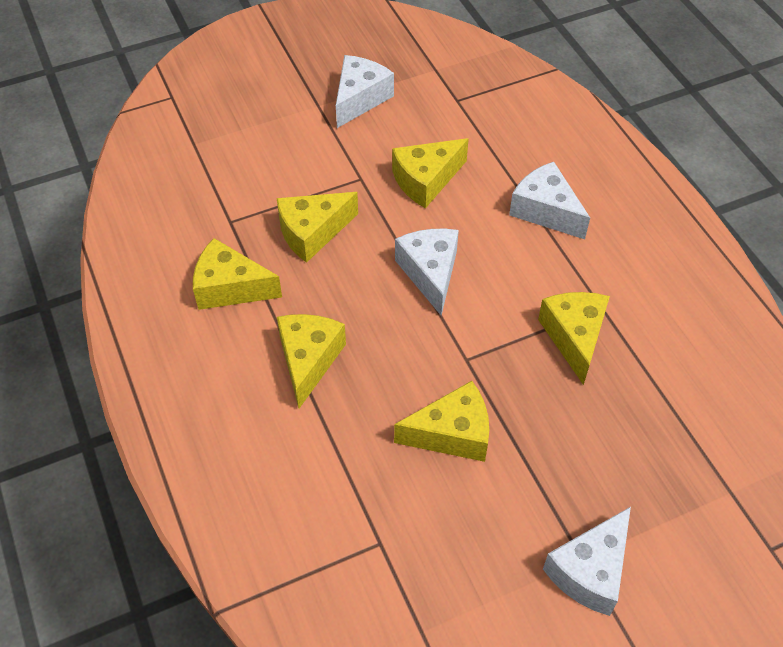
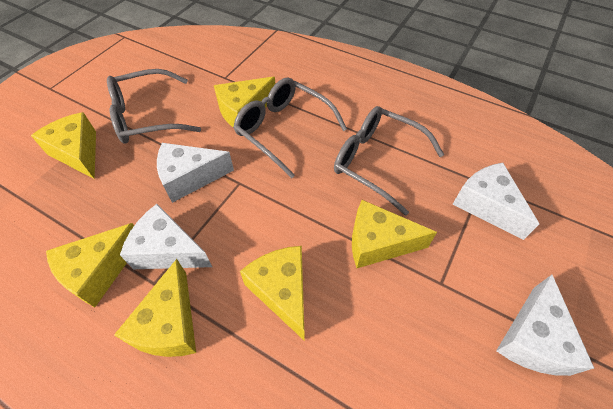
grey glasses: 0 -> 3

